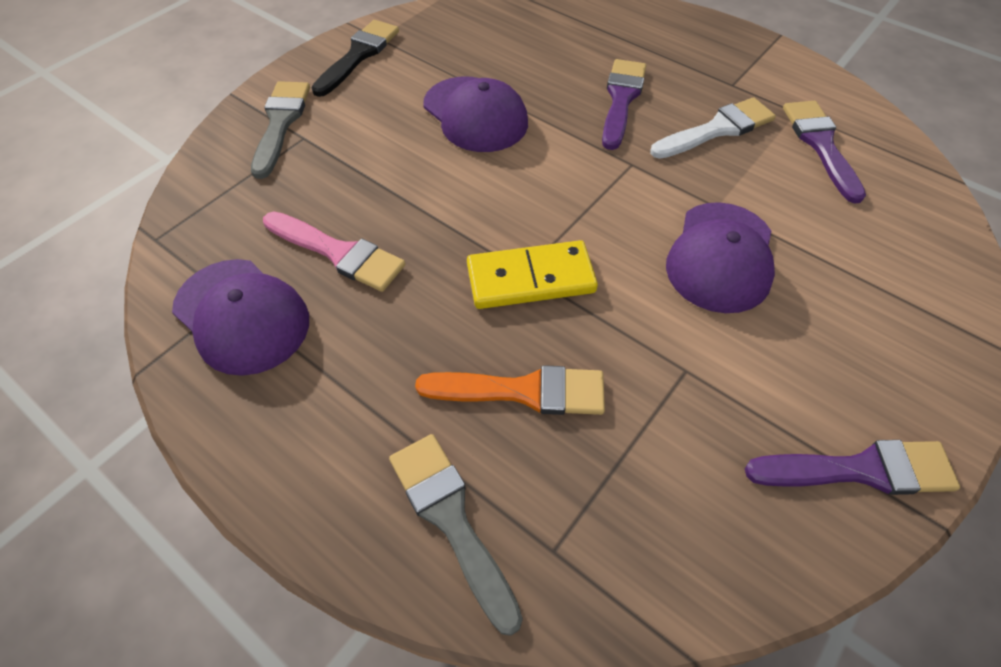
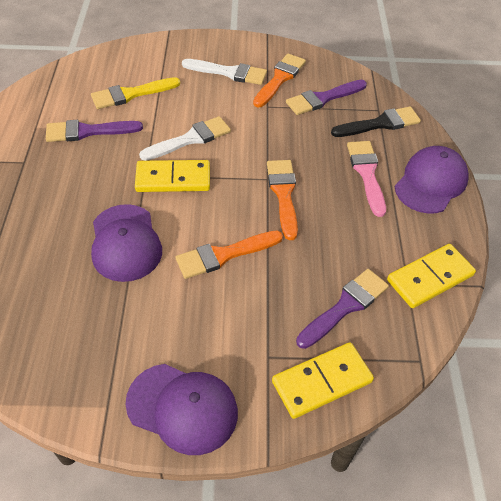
grey brush: 2 -> 0
orange brush: 1 -> 3
white brush: 1 -> 2
yellow brush: 0 -> 1
yellow domino: 1 -> 3

